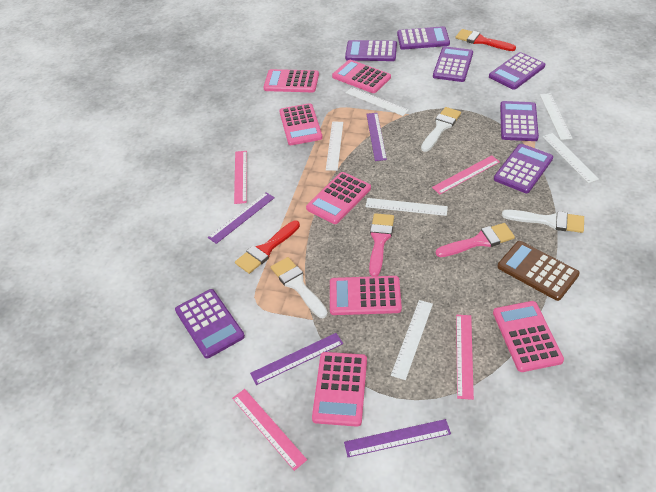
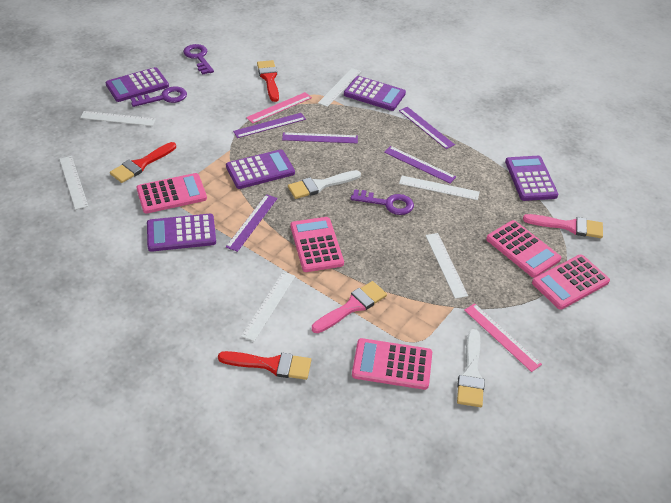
brown calculator: 1 -> 0
pink calculator: 7 -> 5
pink ruler: 4 -> 2
purple calculator: 7 -> 5
purple key: 0 -> 3
purple ruler: 4 -> 5
red brush: 2 -> 3
white brush: 3 -> 2

